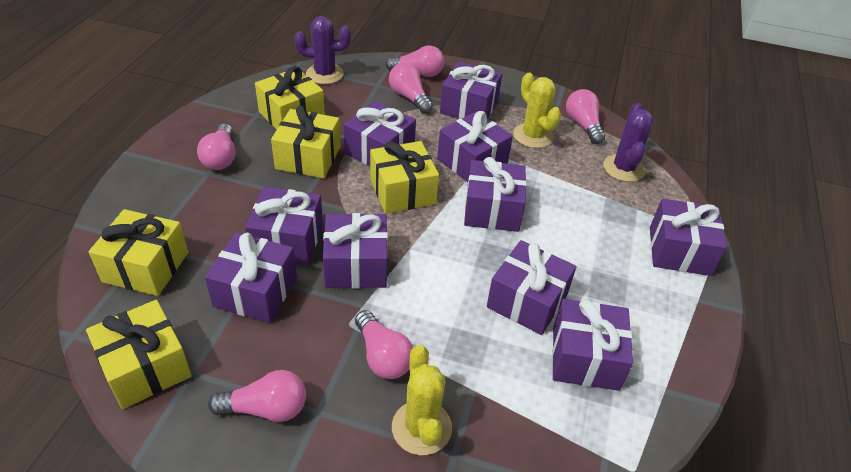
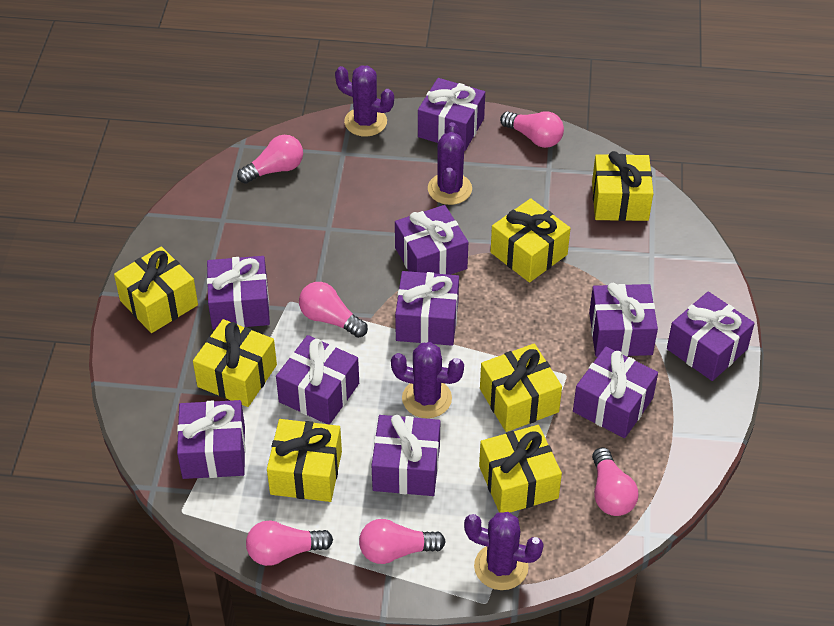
purple cactus: 2 -> 4
yellow cactus: 2 -> 0
yellow gift: 5 -> 7

